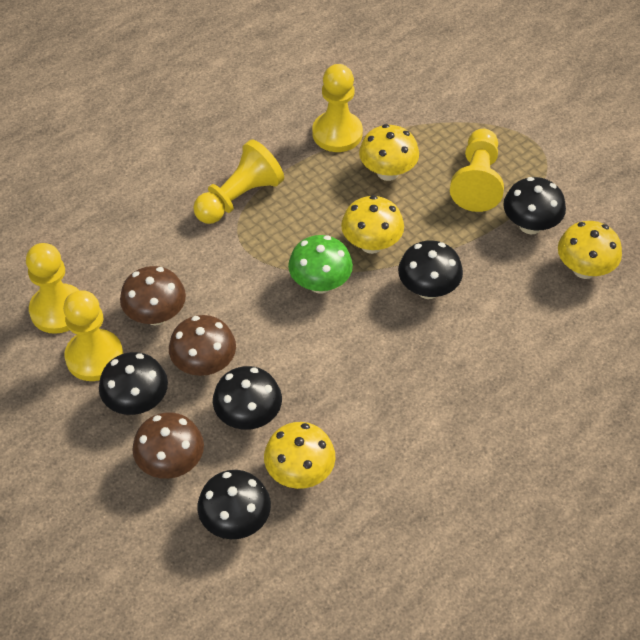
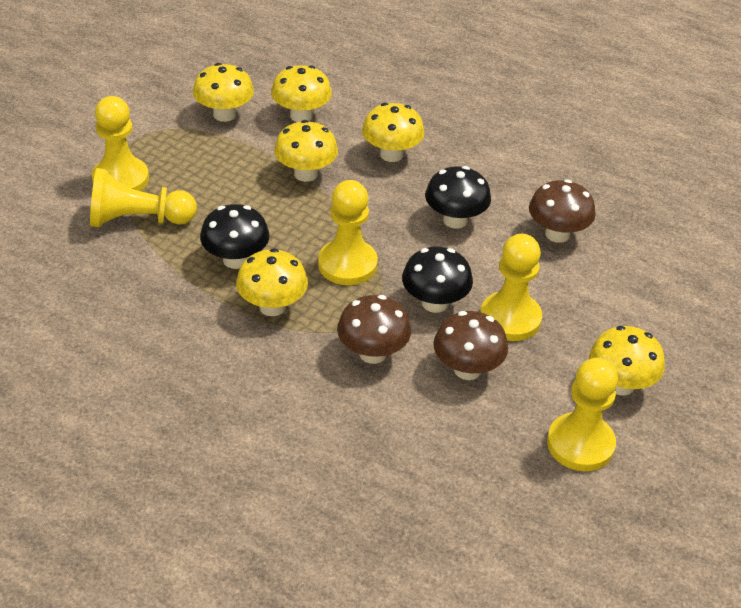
black mushroom: 5 -> 3
green mushroom: 1 -> 0
yellow mushroom: 4 -> 6

